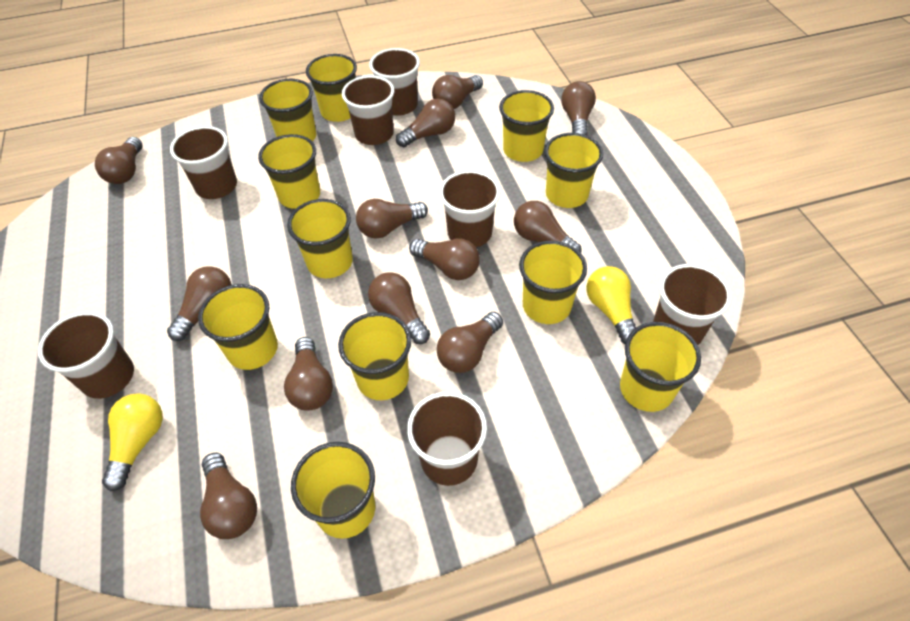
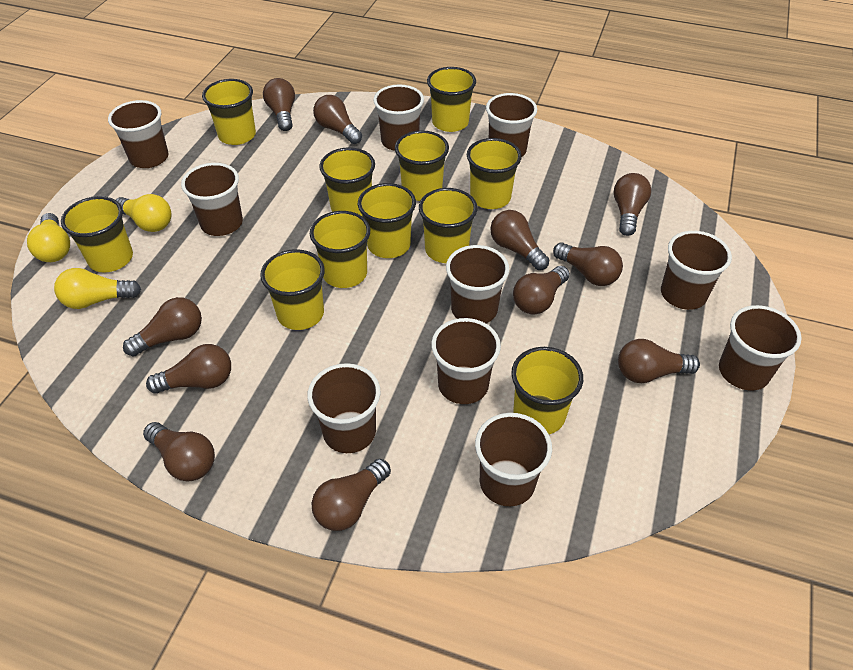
brown cup: 7 -> 10
brown light bulb: 12 -> 11
yellow light bulb: 2 -> 3

